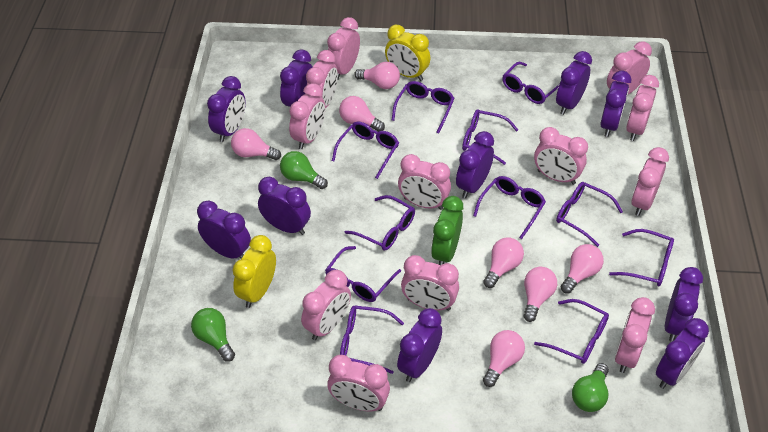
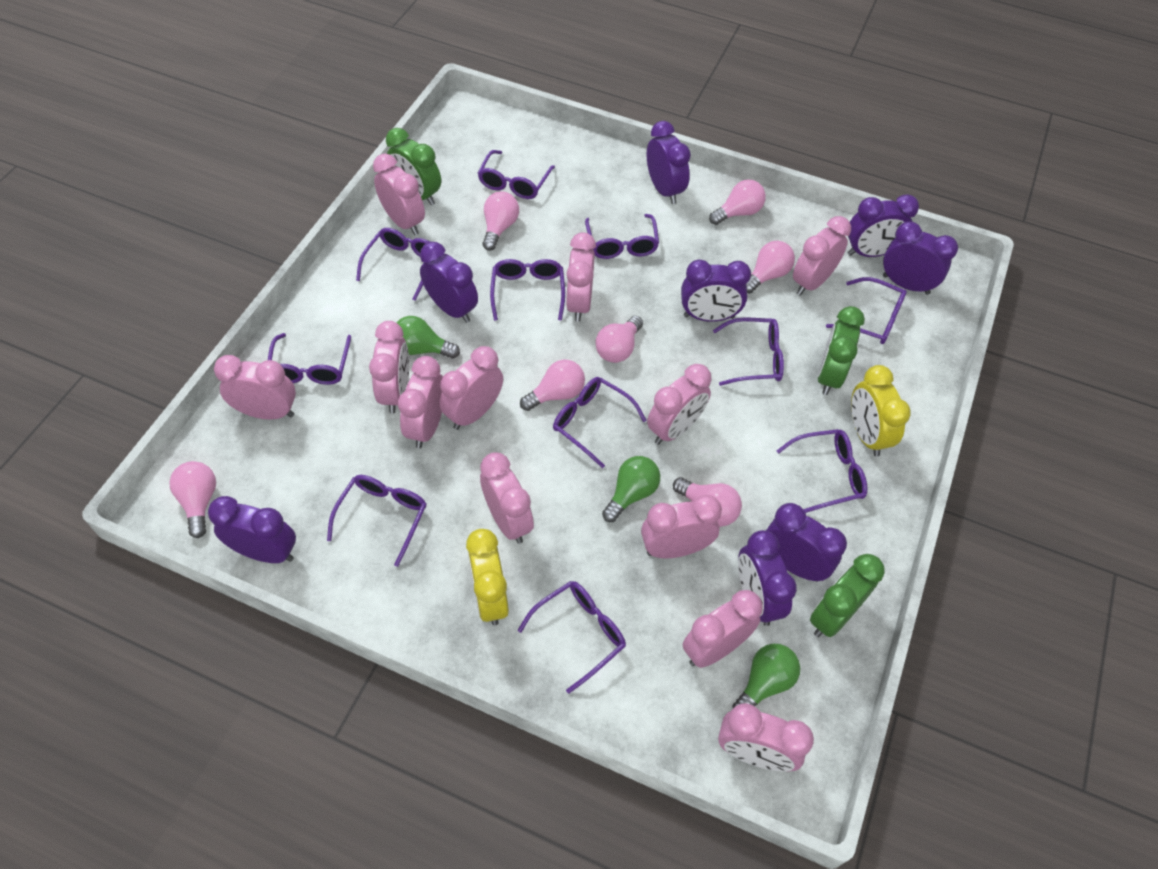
green clock: 1 -> 3
purple clock: 10 -> 8

